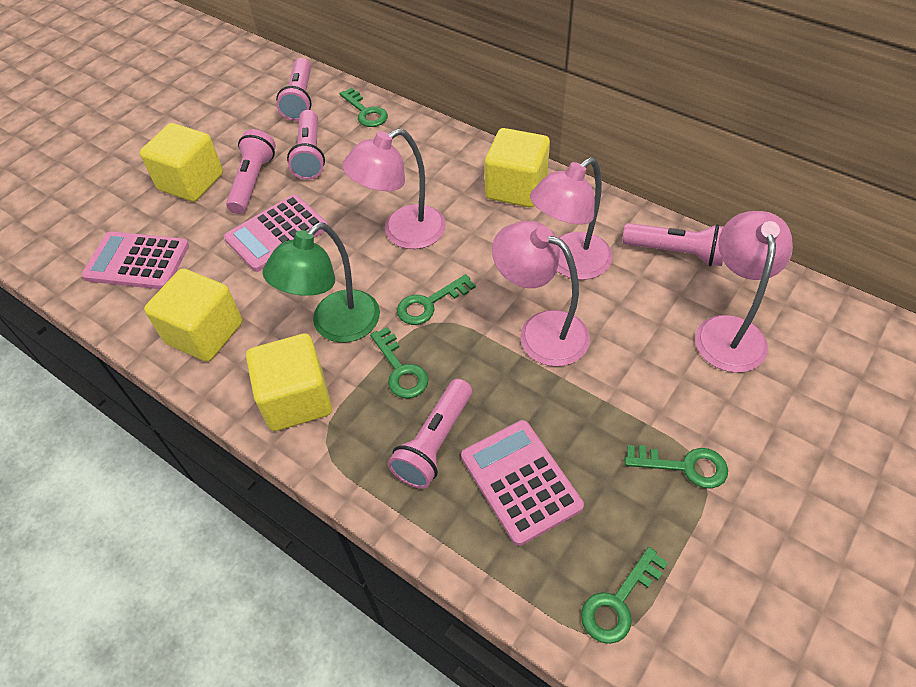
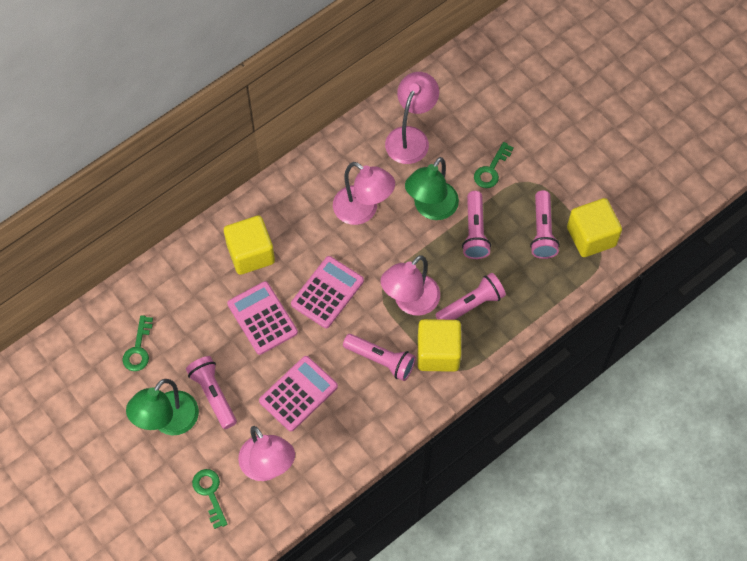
green key: 5 -> 3
green lamp: 1 -> 2
yellow cube: 4 -> 3

